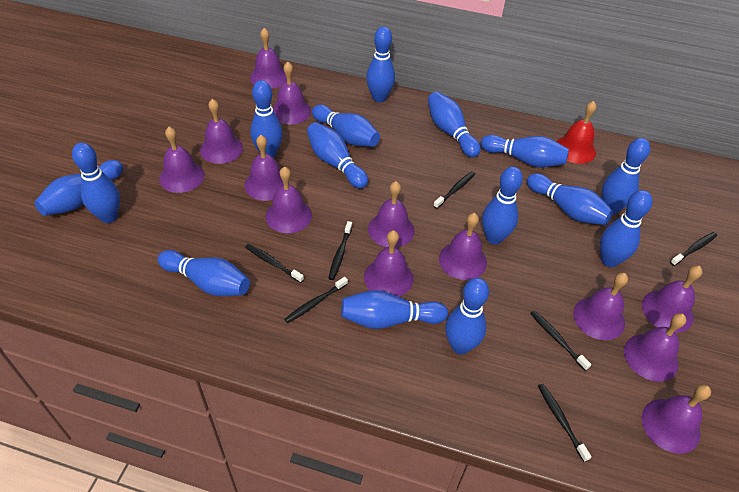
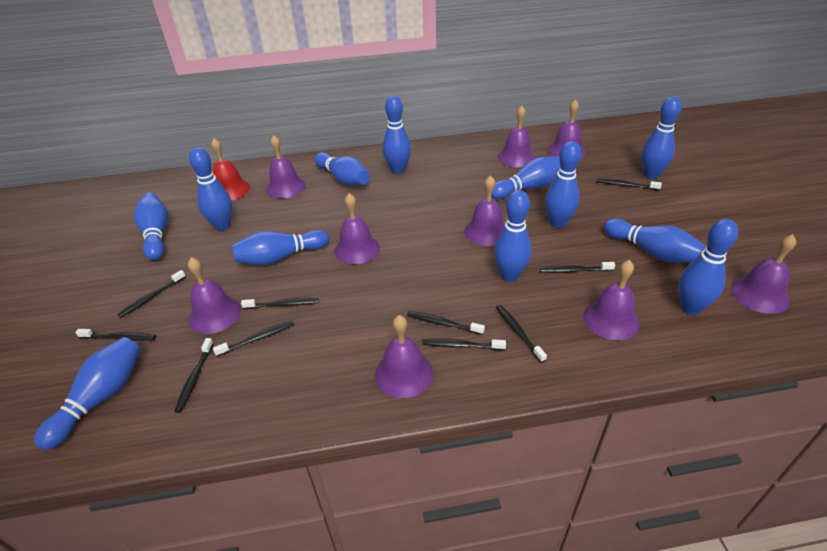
black toothbrush: 7 -> 10
blue bowling pin: 15 -> 12
purple bell: 13 -> 9

